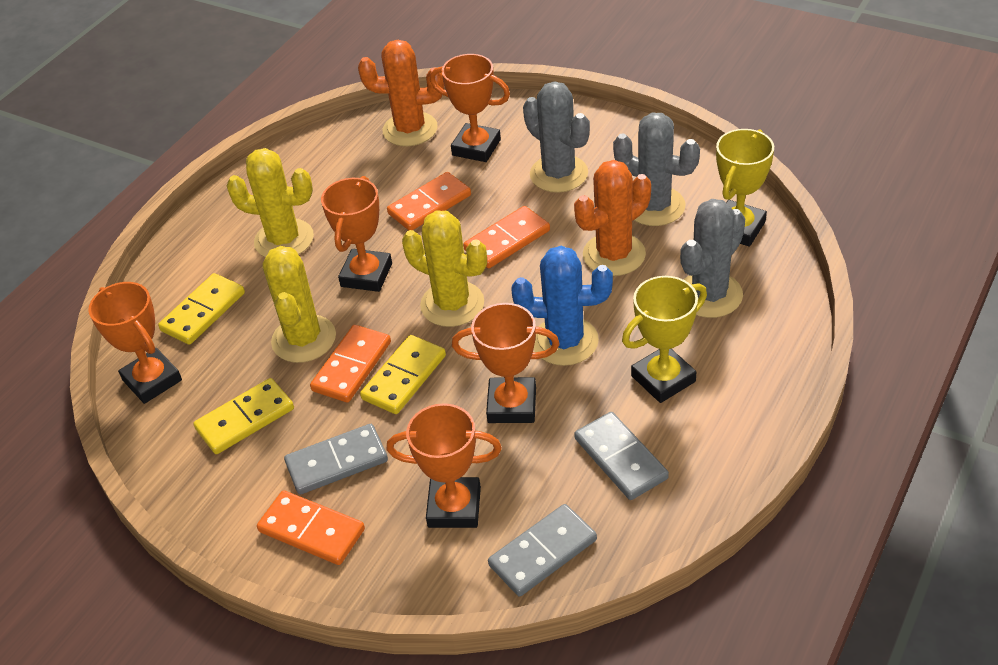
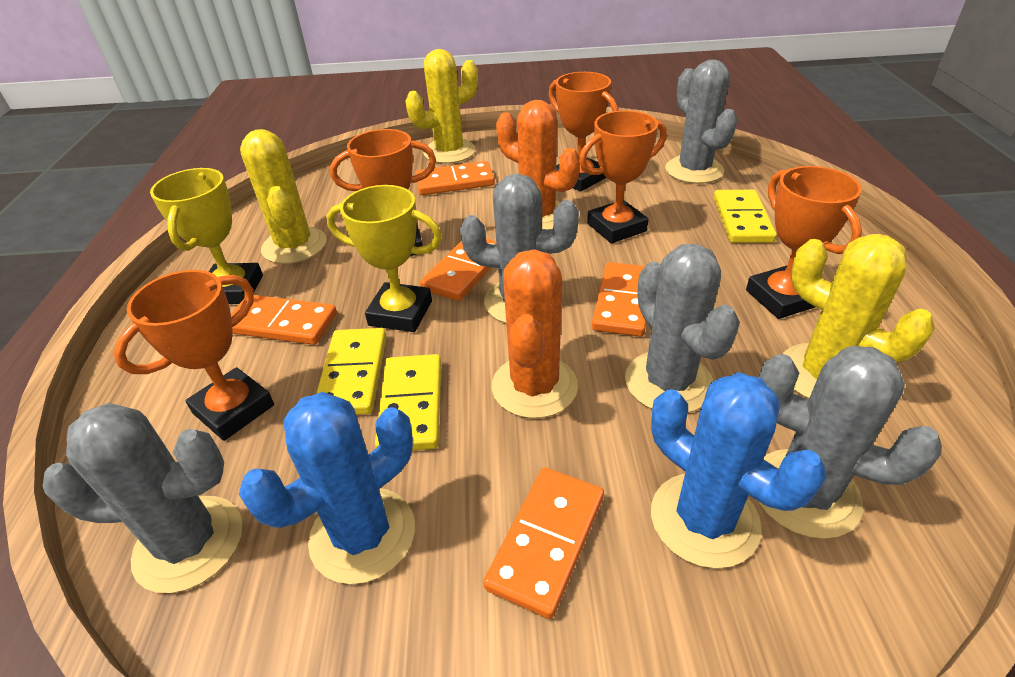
blue cactus: 1 -> 2
grey cactus: 3 -> 5
grey domino: 3 -> 0
orange domino: 4 -> 5

